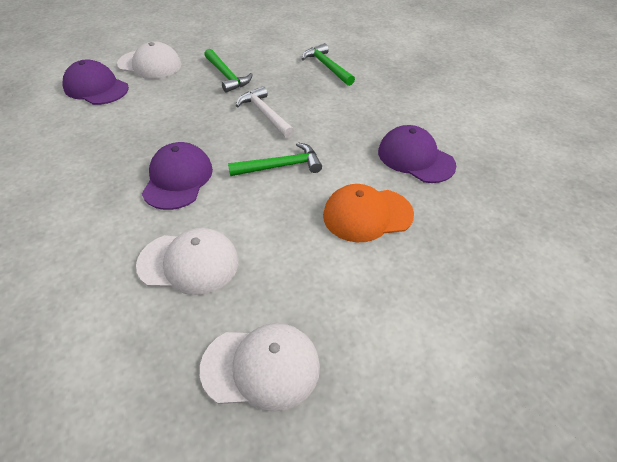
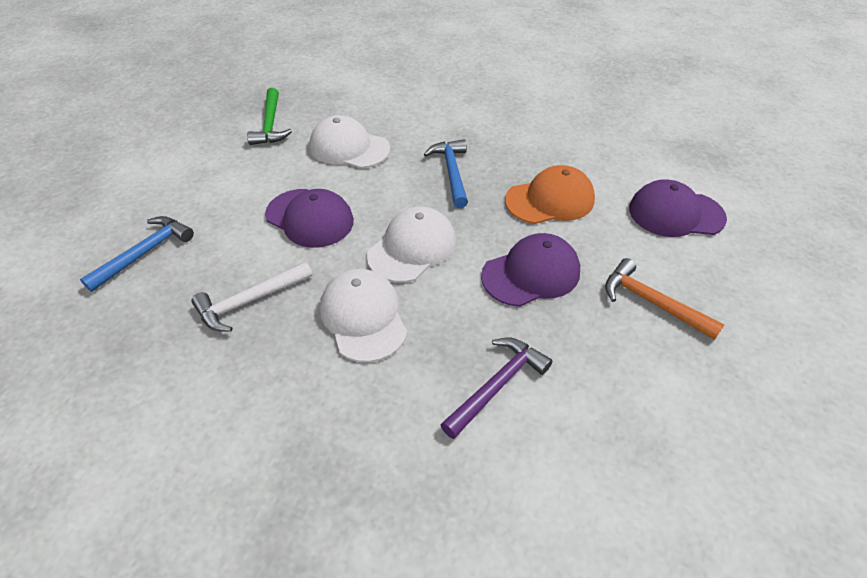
blue hammer: 0 -> 2
green hammer: 3 -> 1
orange hammer: 0 -> 1
purple hammer: 0 -> 1

